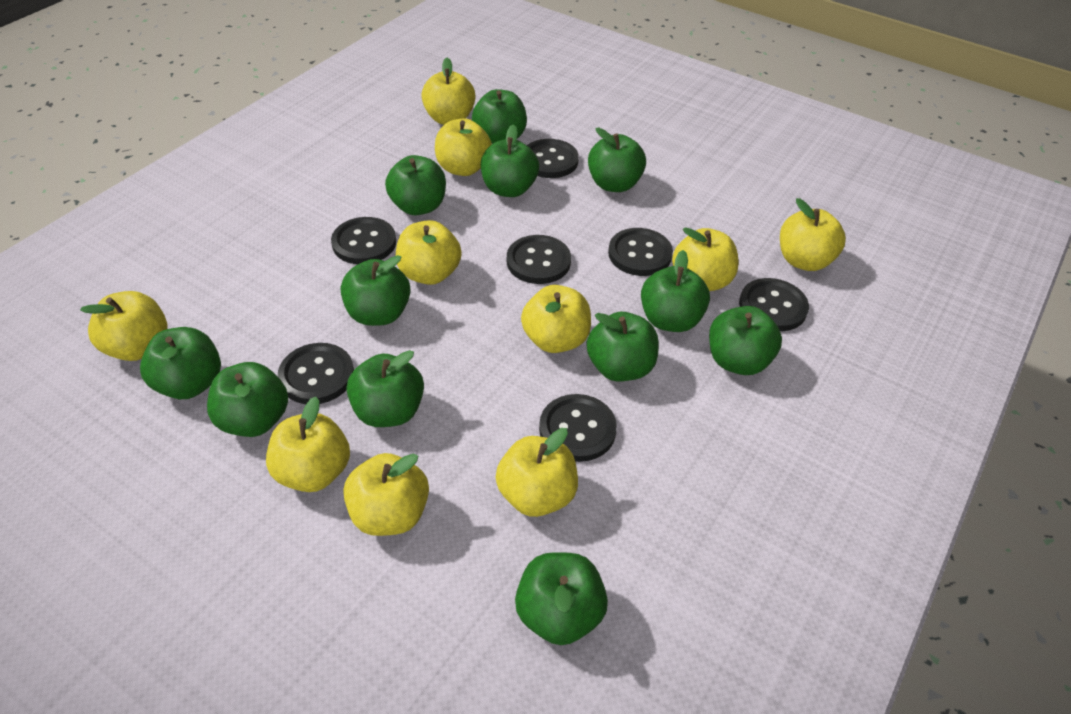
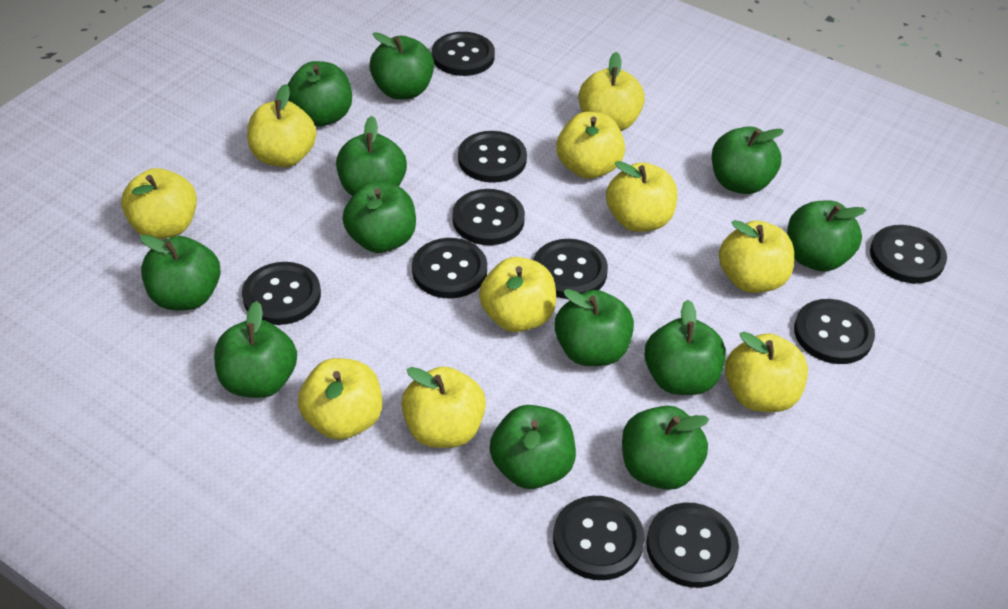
black button: 7 -> 10

